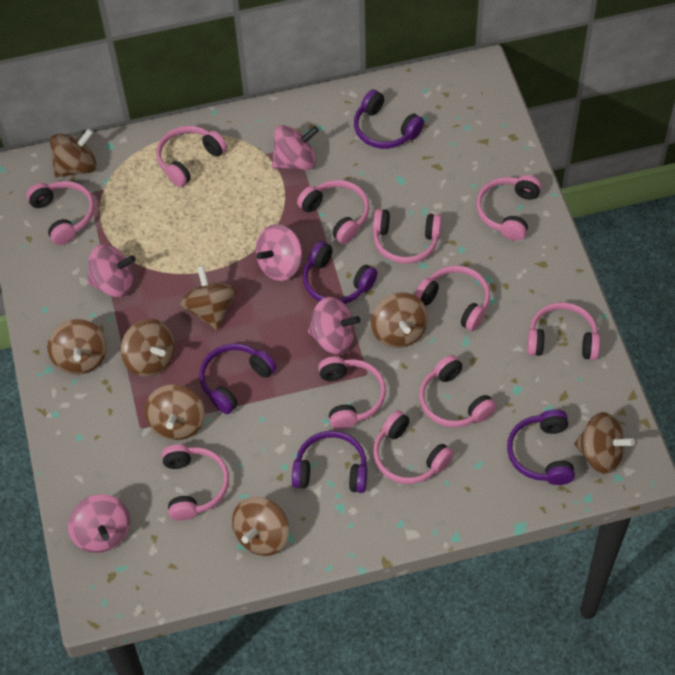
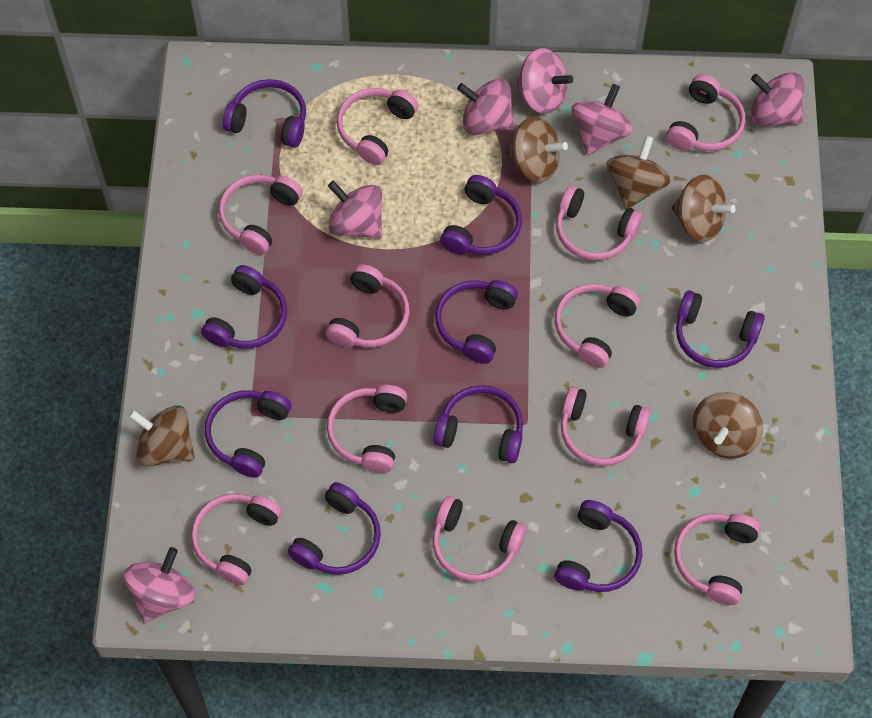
brown spinning top: 8 -> 5
pink spinning top: 5 -> 6
purple headphones: 5 -> 9

